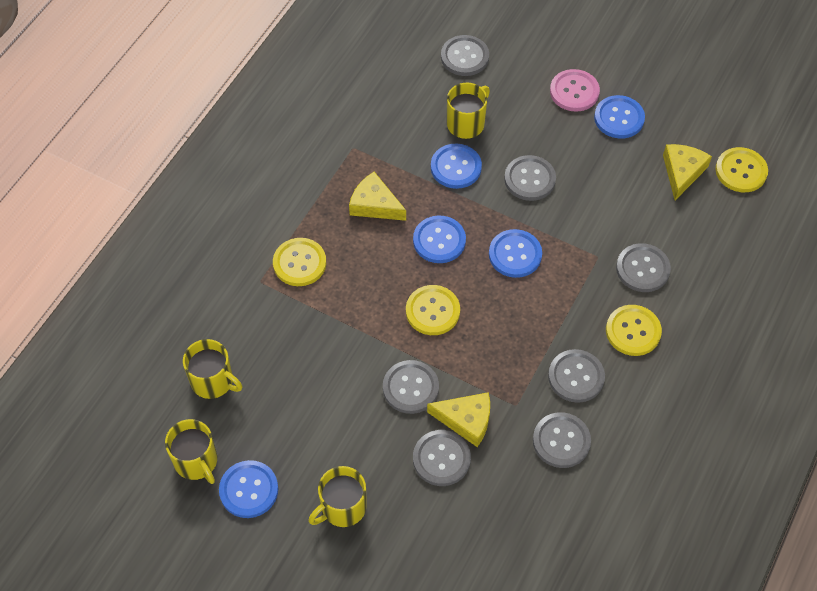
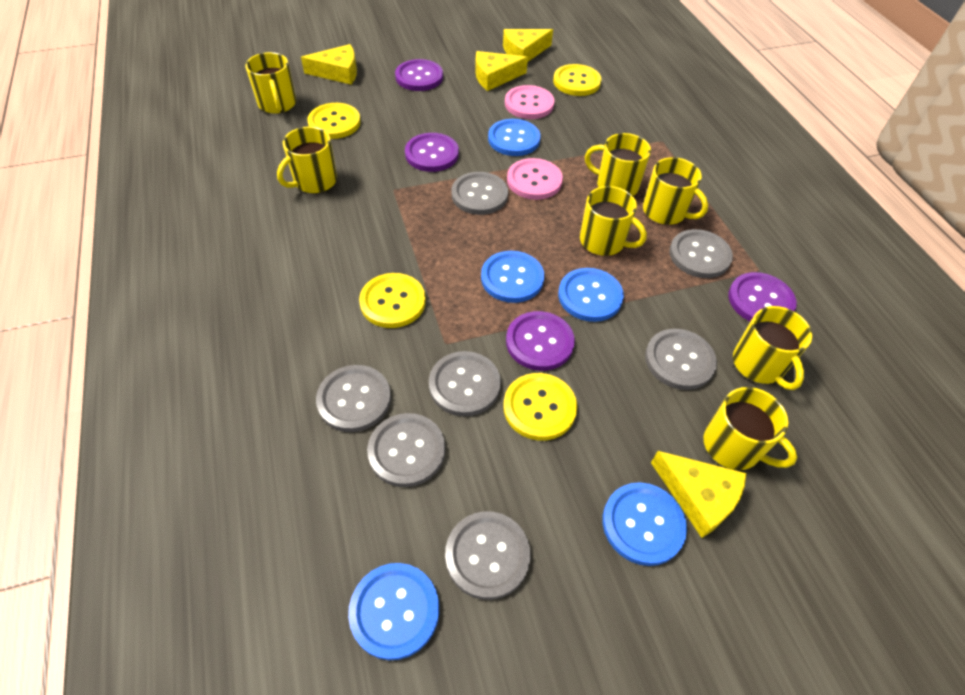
pink button: 1 -> 2
purple button: 0 -> 4
yellow cheese: 3 -> 4
yellow mug: 4 -> 7

